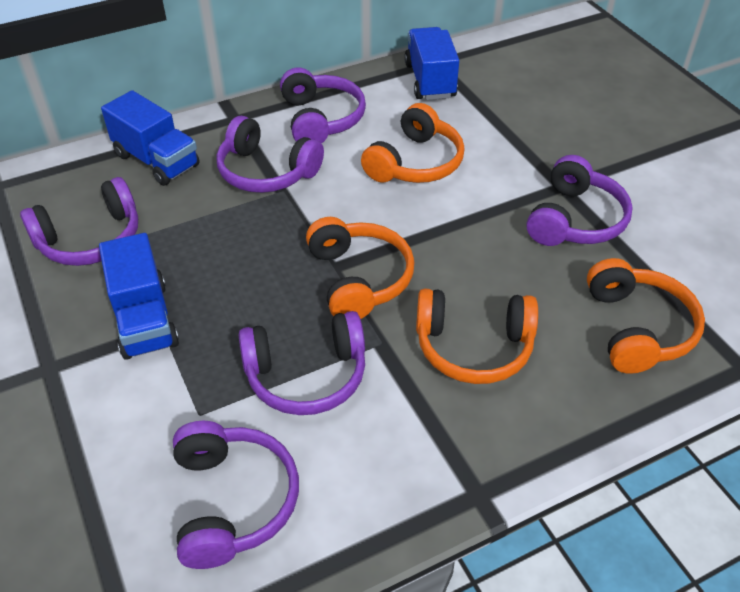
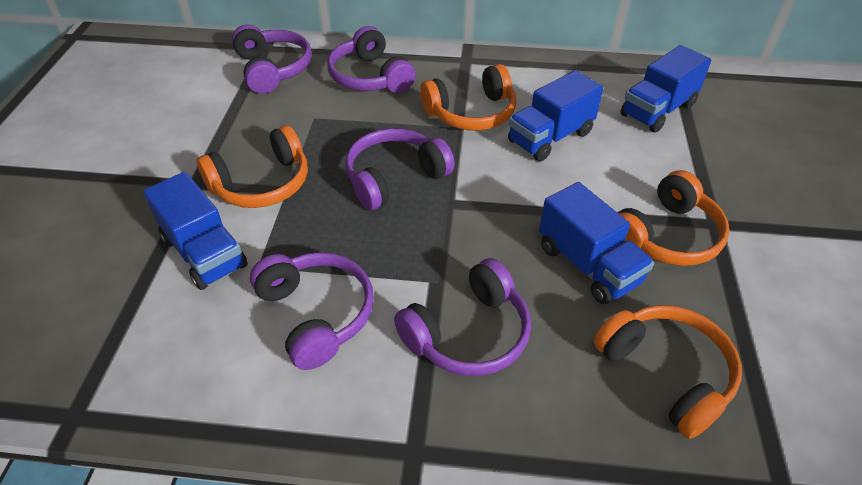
blue truck: 3 -> 4
purple headphones: 6 -> 5

